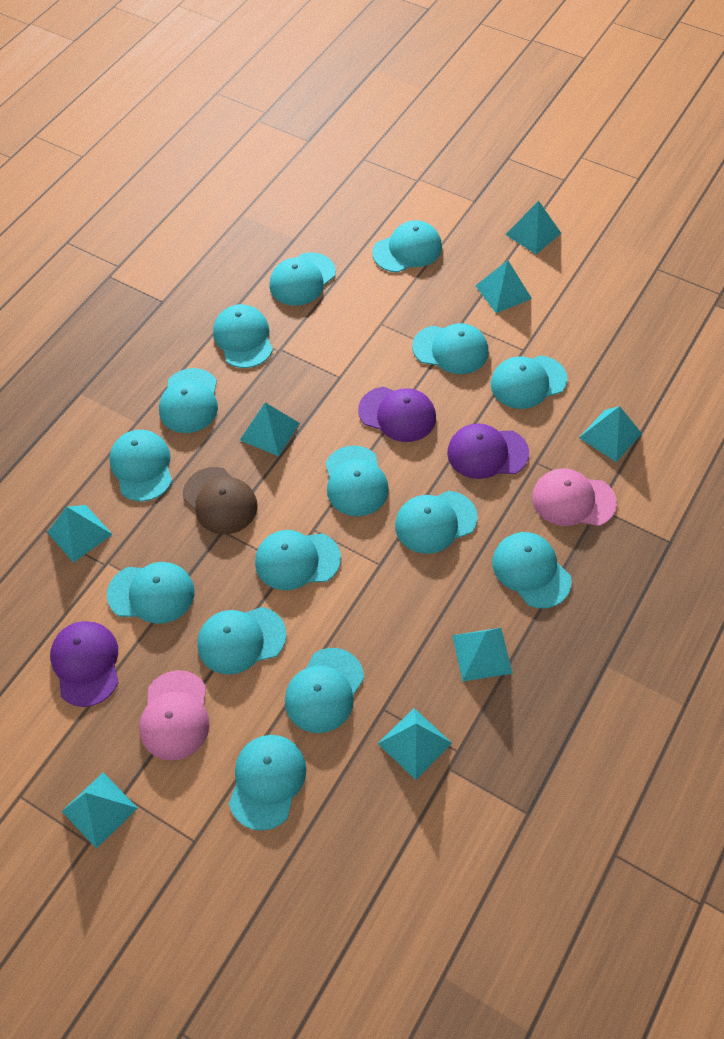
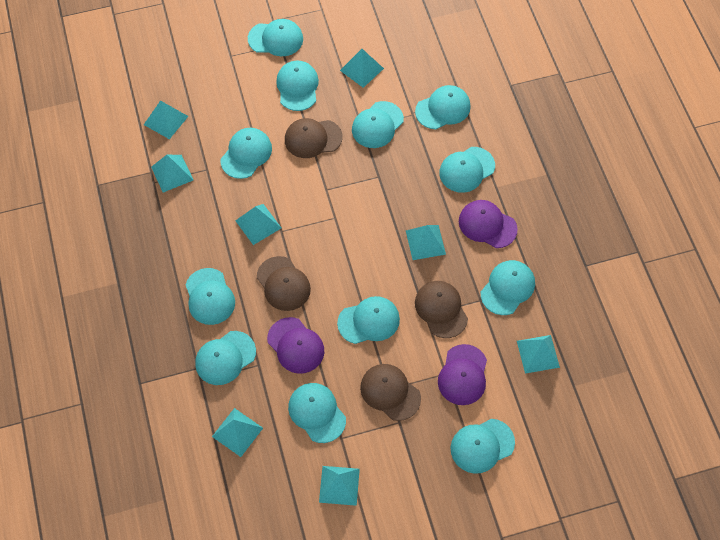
brown cap: 1 -> 4
pink cap: 2 -> 0
turquoise cap: 15 -> 12

